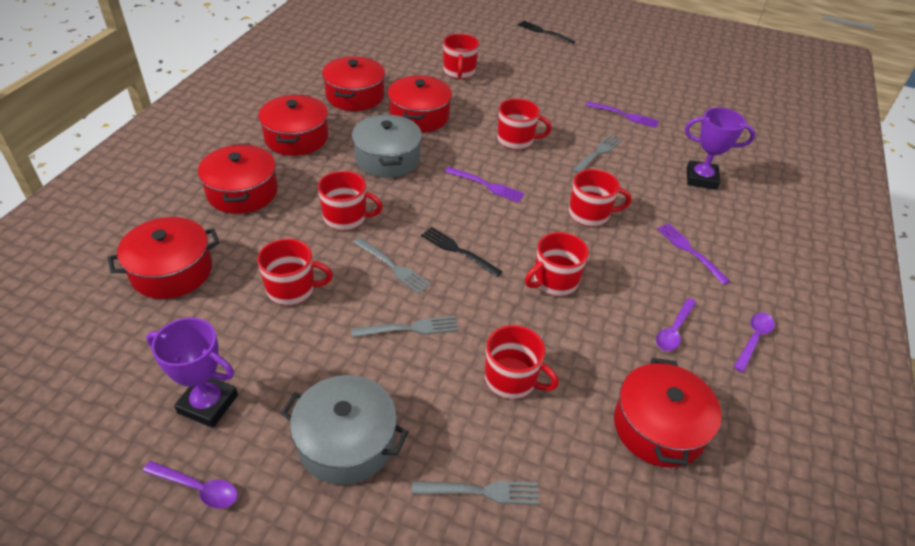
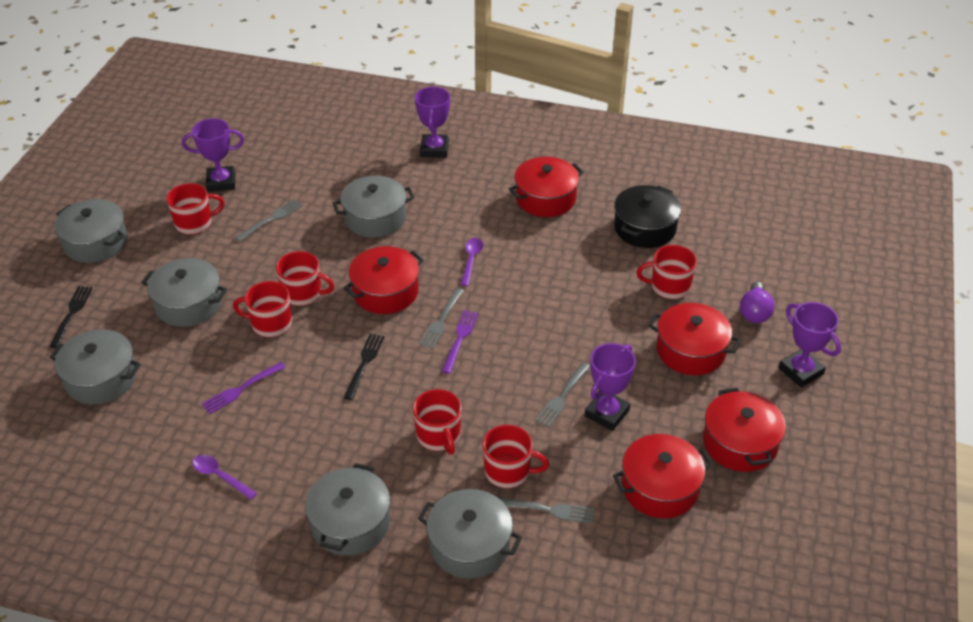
black pot: 0 -> 1
grey pot: 2 -> 6
purple fork: 3 -> 2
purple light bulb: 0 -> 1
purple spoon: 3 -> 2
purple trophy: 2 -> 4
red mug: 7 -> 6
red pot: 6 -> 5

